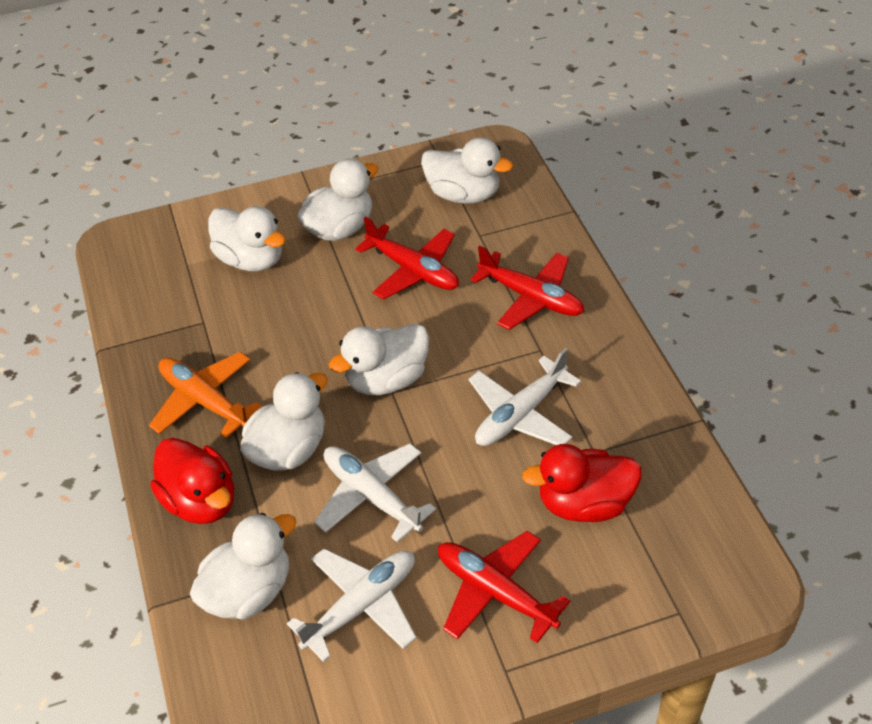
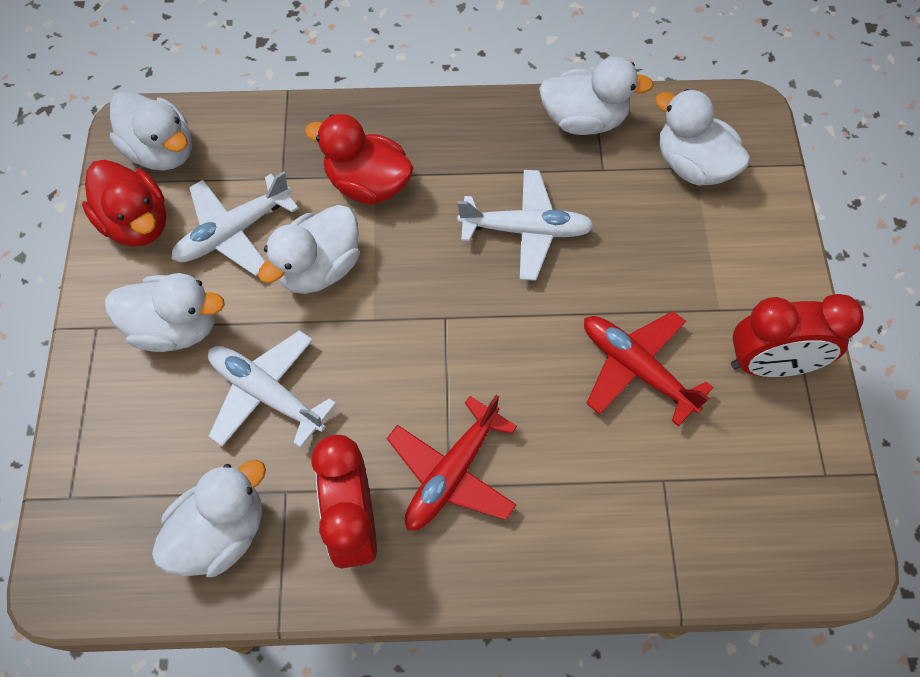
orange plane: 1 -> 0
red clock: 0 -> 2
red plane: 3 -> 2

